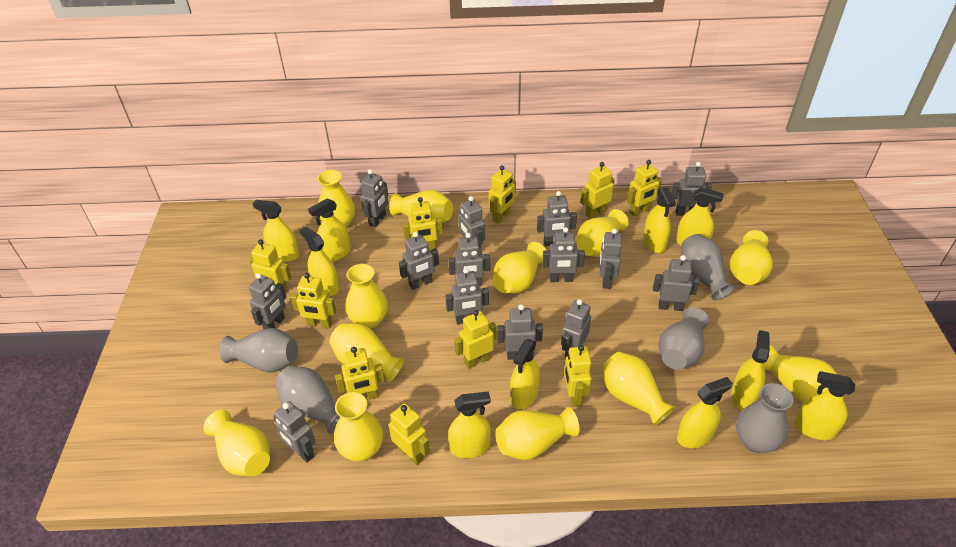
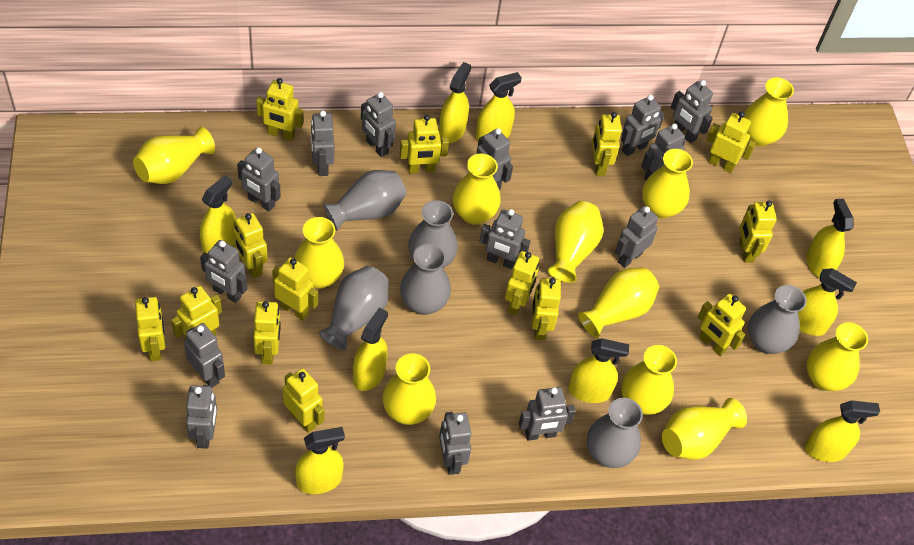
grey vase: 5 -> 6
yellow robot: 10 -> 14
yellow spray bottle: 10 -> 9
yellow vase: 12 -> 11

